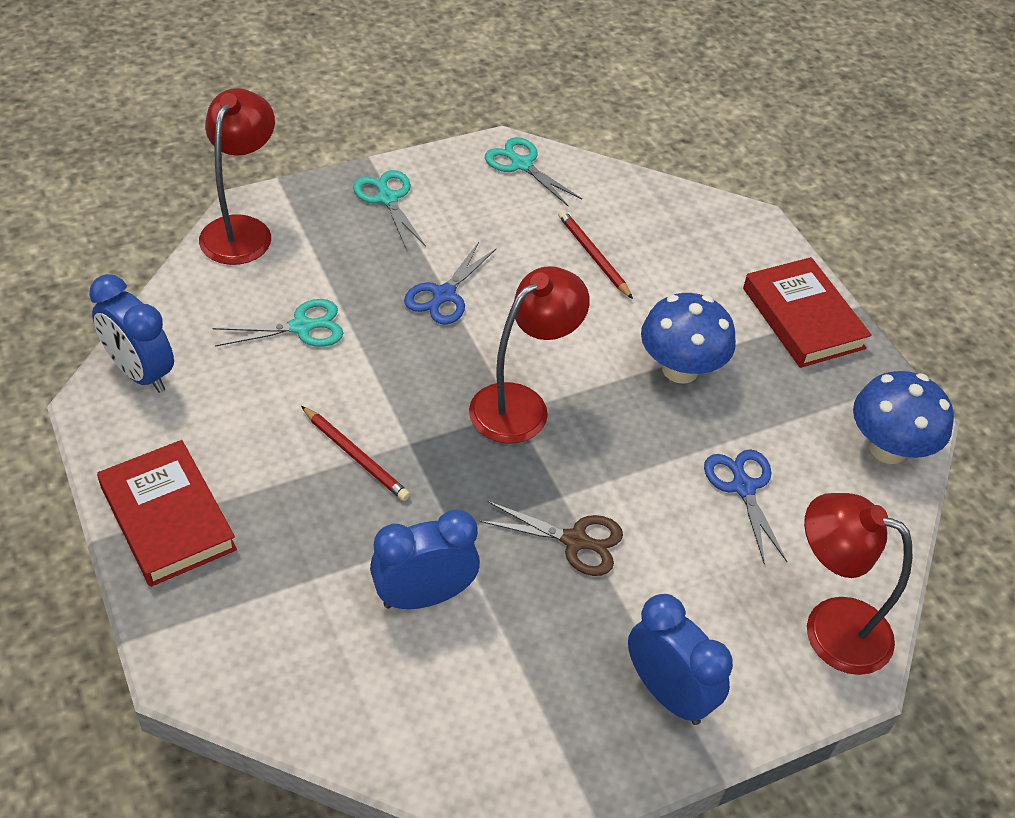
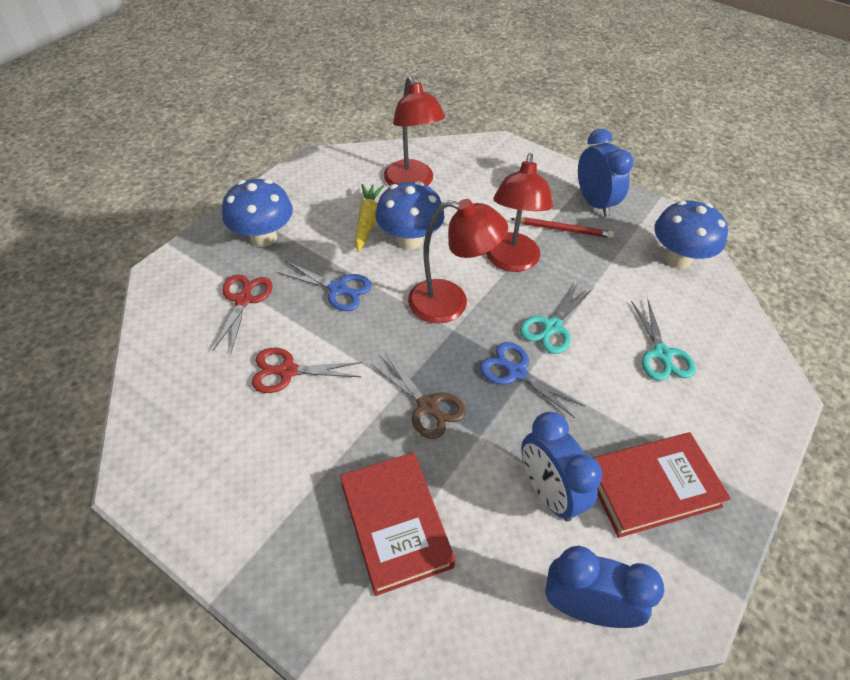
blue mushroom: 2 -> 3
red pencil: 2 -> 1
red scissors: 0 -> 2
turquoise scissors: 3 -> 2
yellow carrot: 0 -> 1

